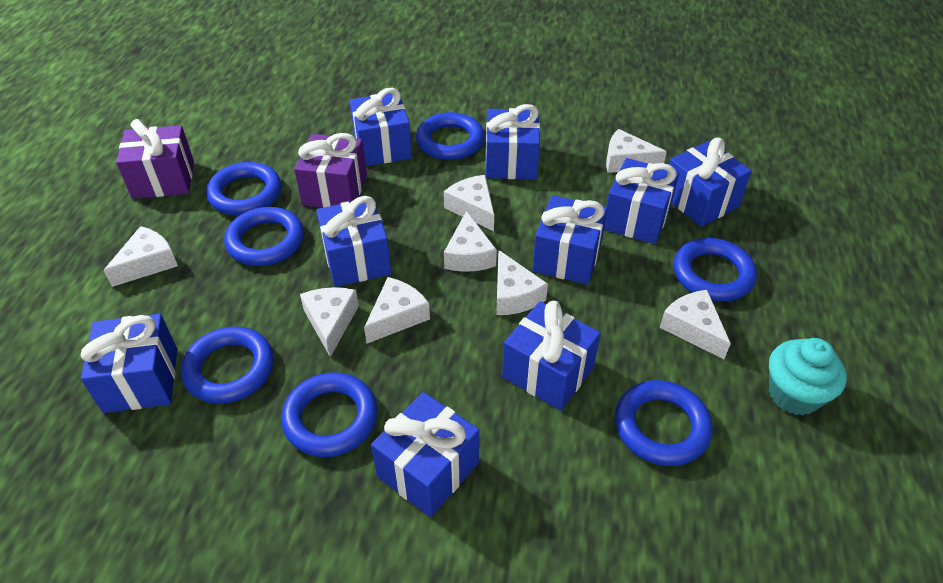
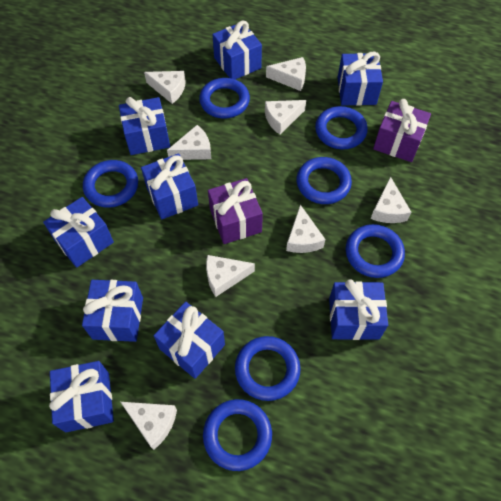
turquoise cupcake: 1 -> 0

